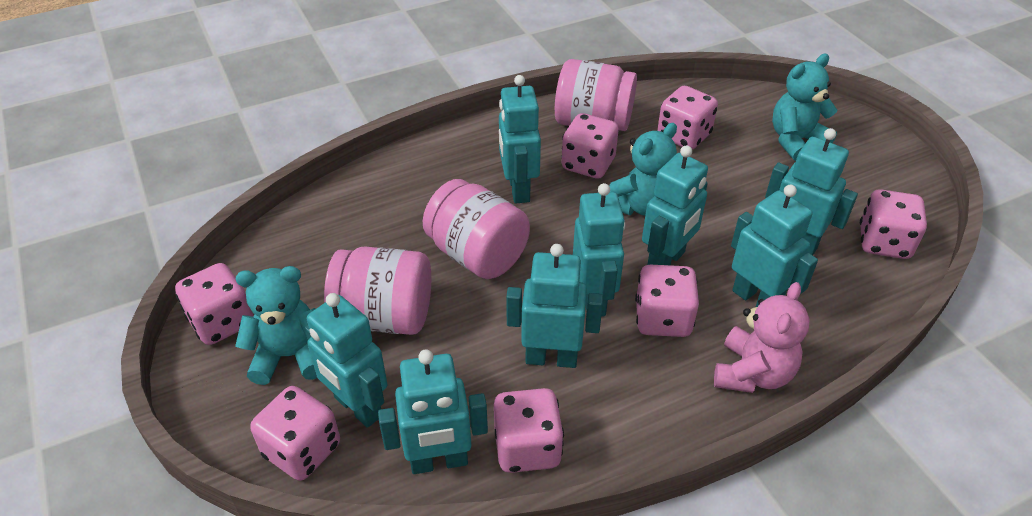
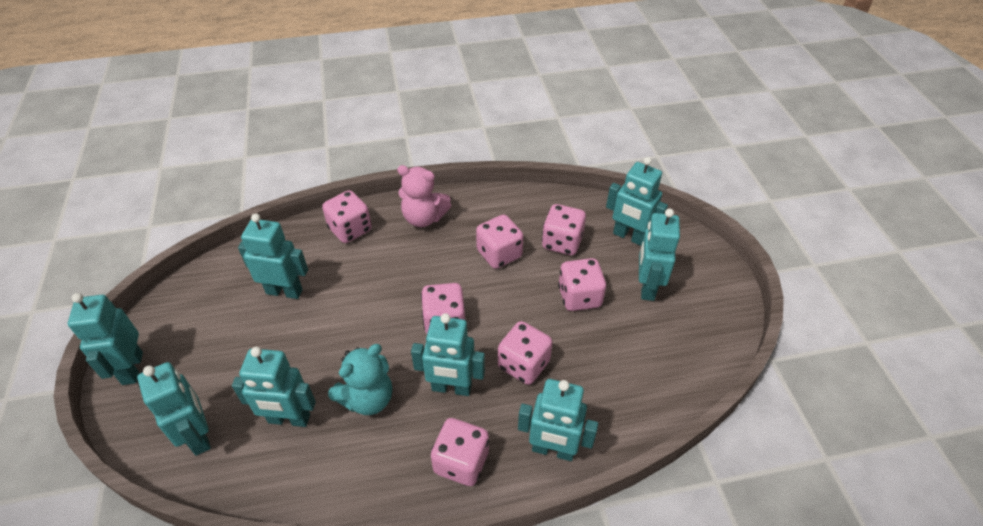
pink jar: 3 -> 0
turquoise teddy bear: 3 -> 1

